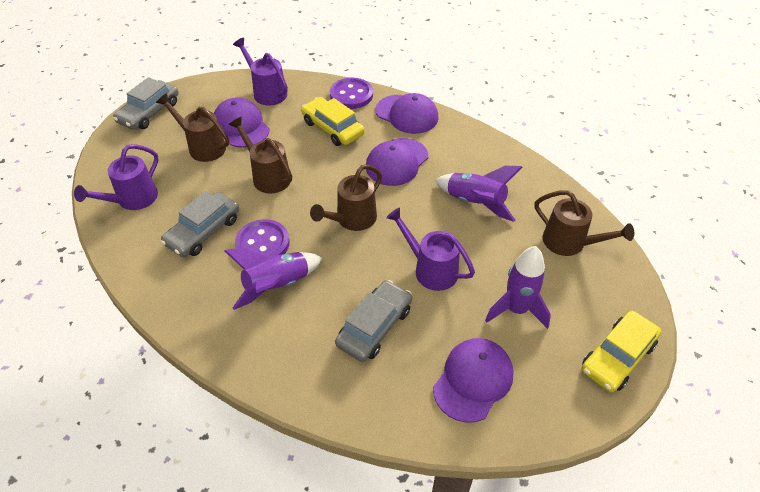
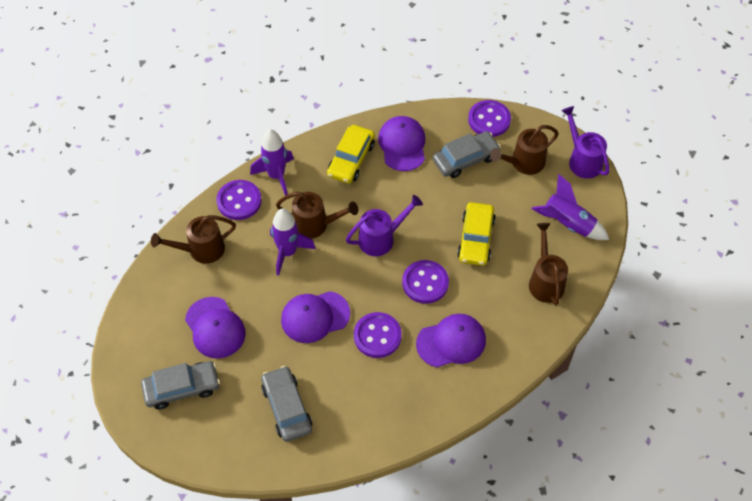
purple button: 2 -> 4
purple watering can: 3 -> 2

